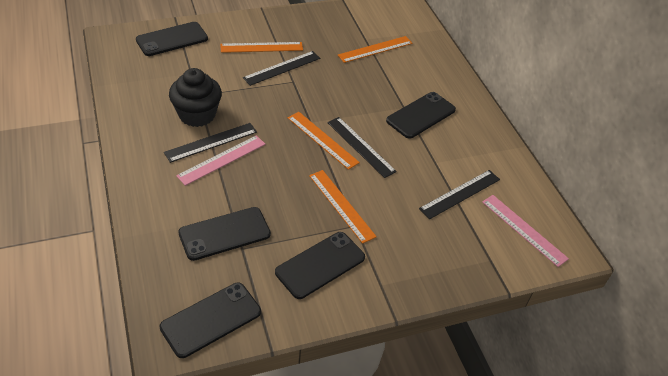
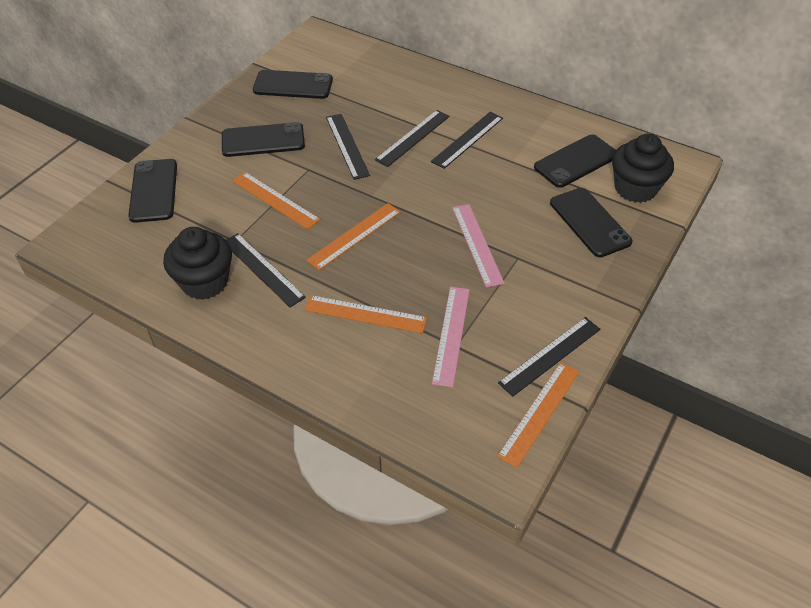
black cupcake: 1 -> 2
black ruler: 4 -> 5

